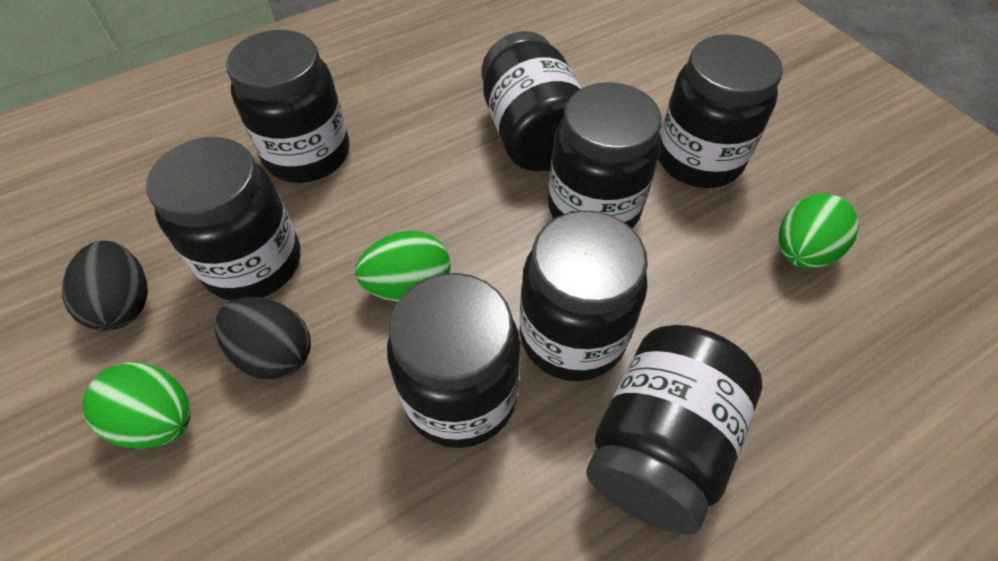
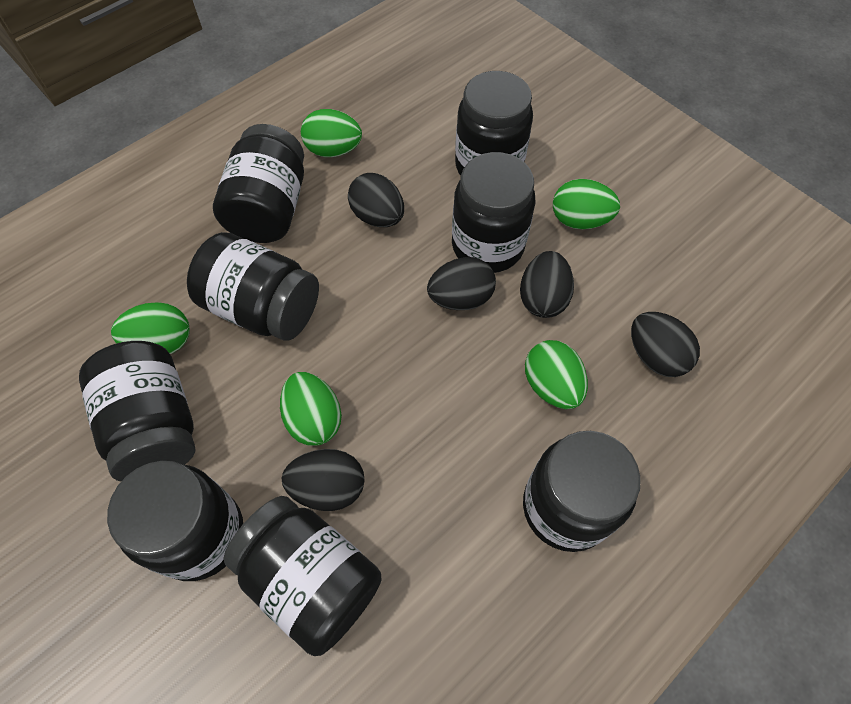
black egg: 2 -> 5
green egg: 3 -> 5

